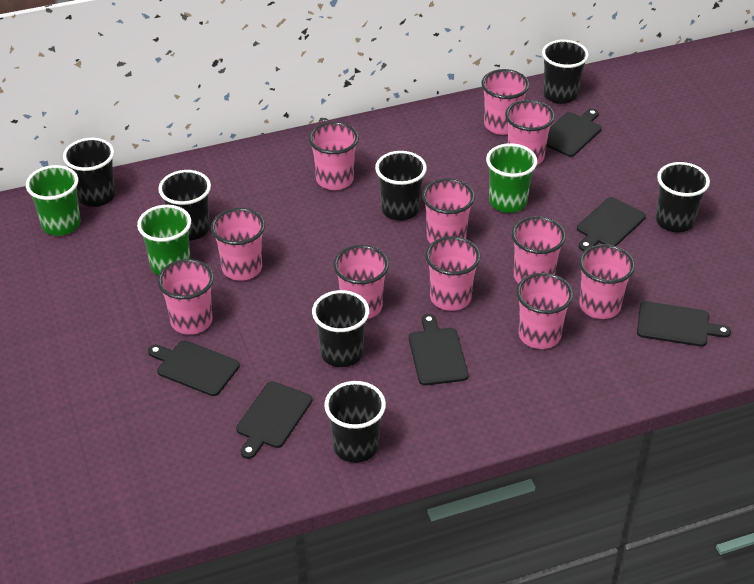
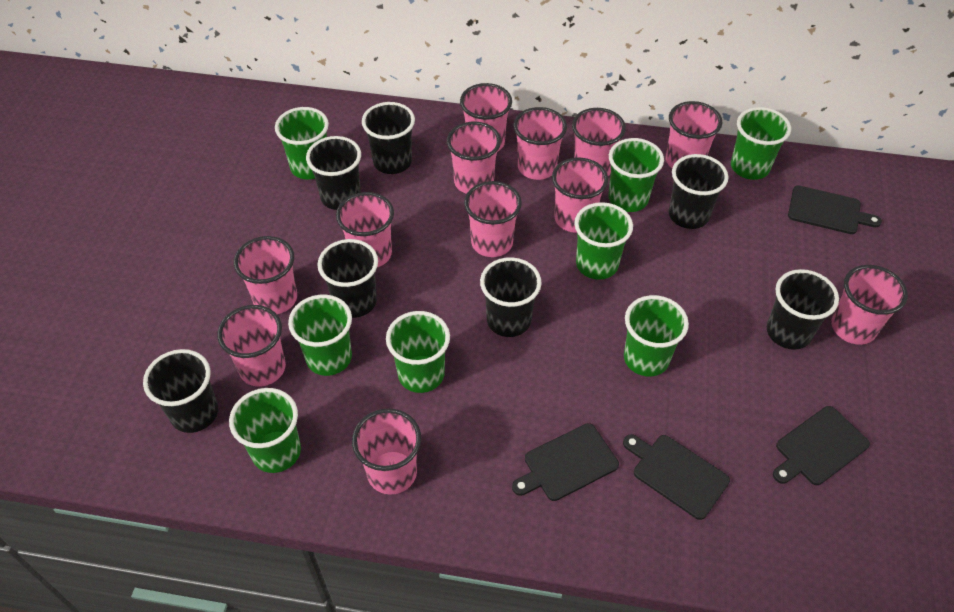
black cutting board: 6 -> 4
green cup: 3 -> 8
pink cup: 11 -> 12

